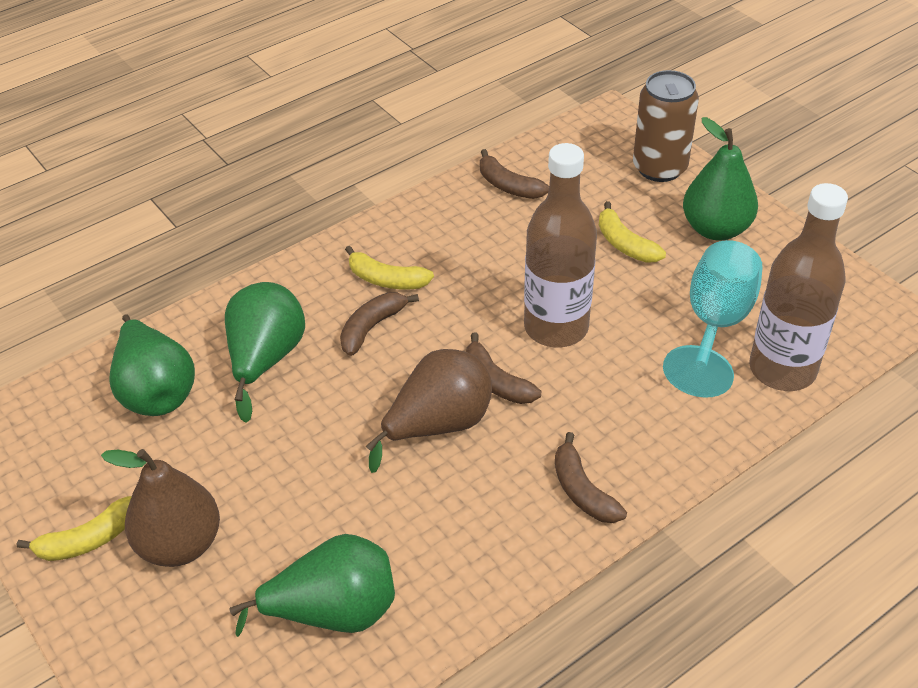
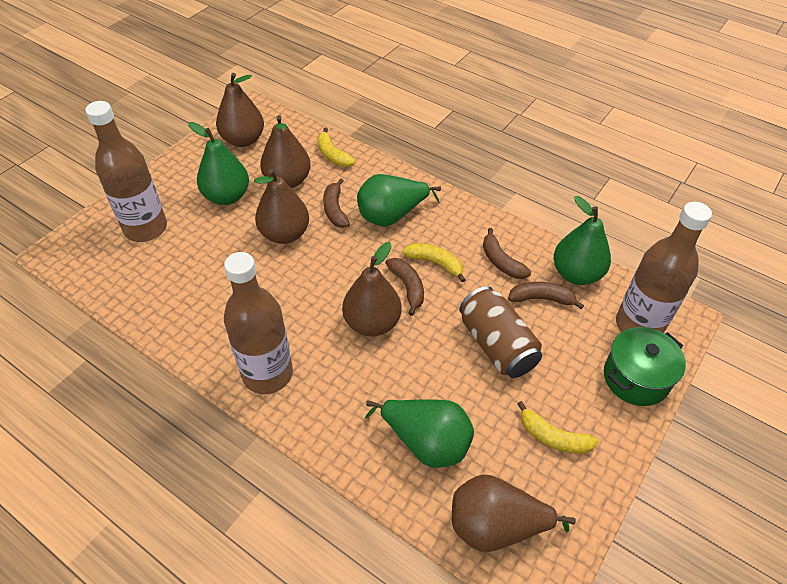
brown bottle: 2 -> 3
brown pear: 2 -> 5
green pot: 0 -> 1
turquoise goblet: 1 -> 0

